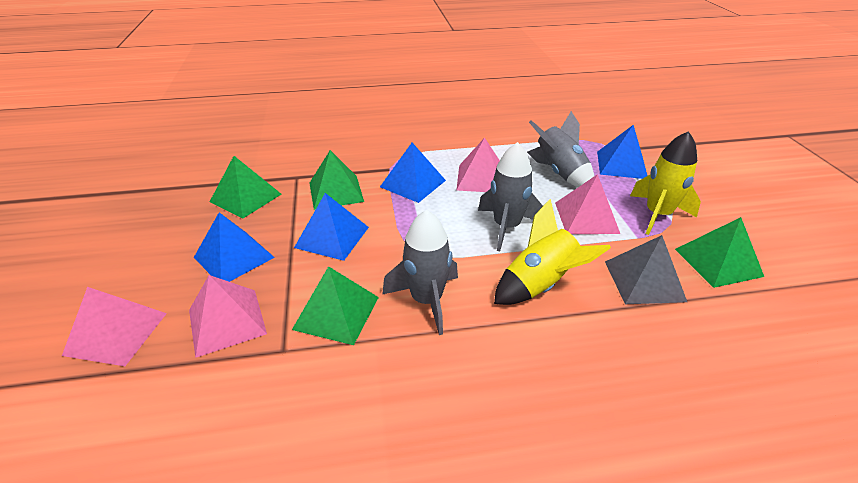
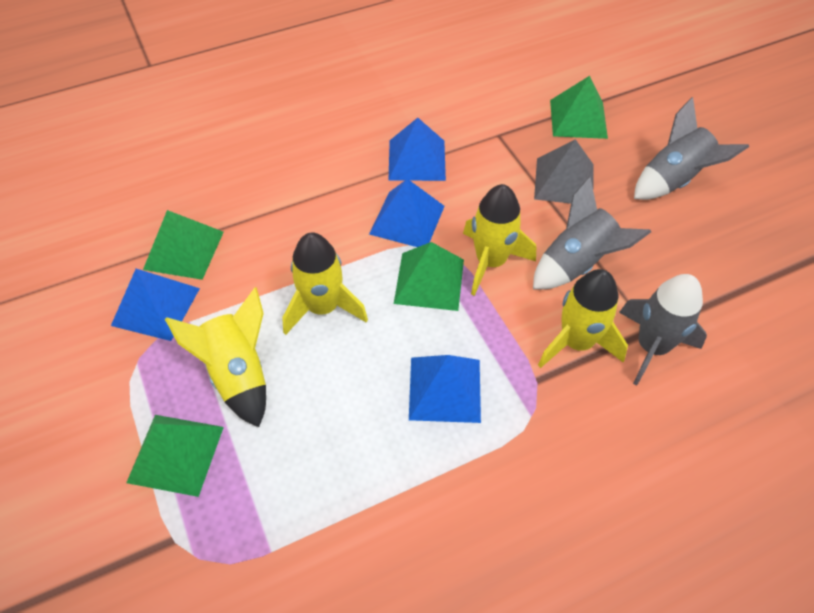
pink pyramid: 4 -> 0
yellow rocket: 2 -> 4

